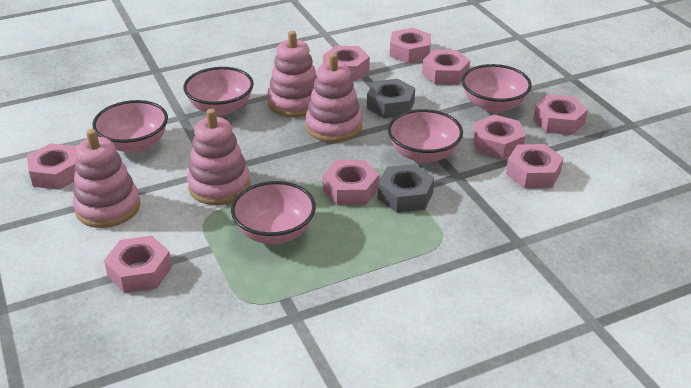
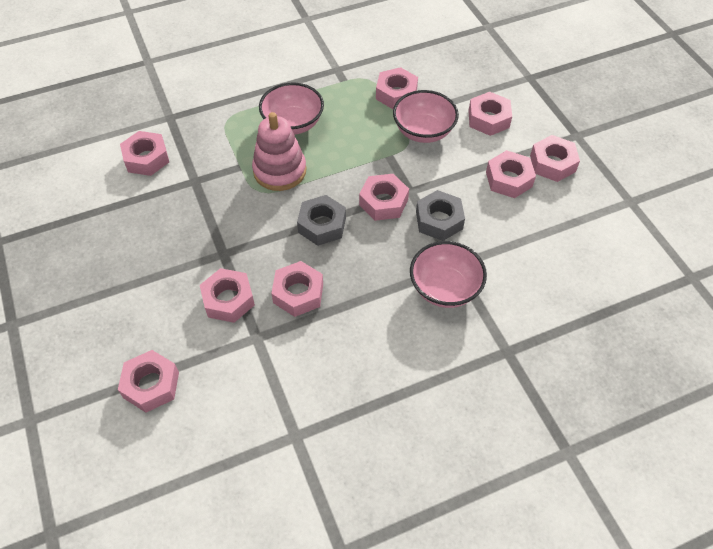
pink bowl: 5 -> 3
pink stacking toy: 4 -> 1

